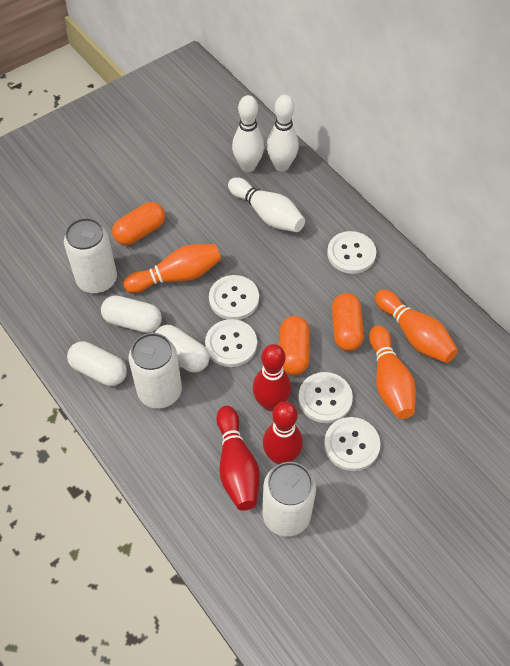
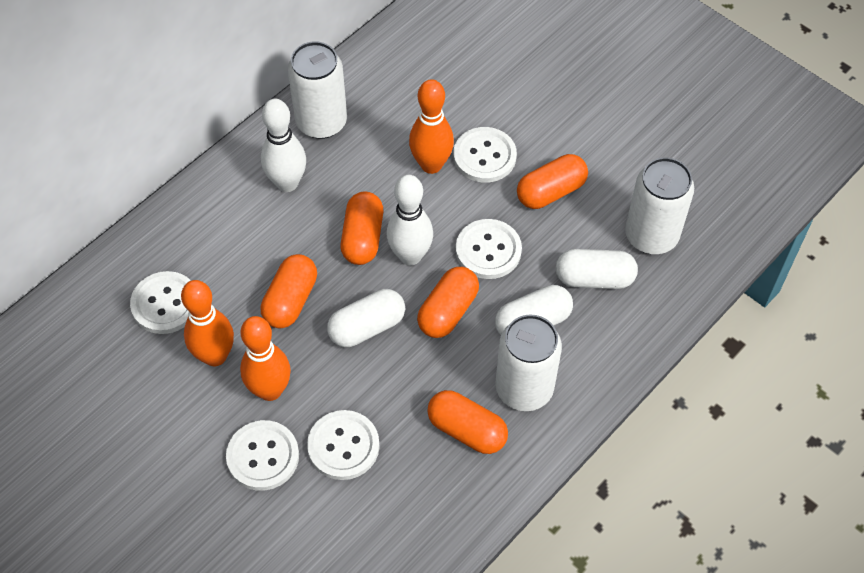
orange capsule: 3 -> 5
red bowling pin: 3 -> 0
white bowling pin: 3 -> 2

